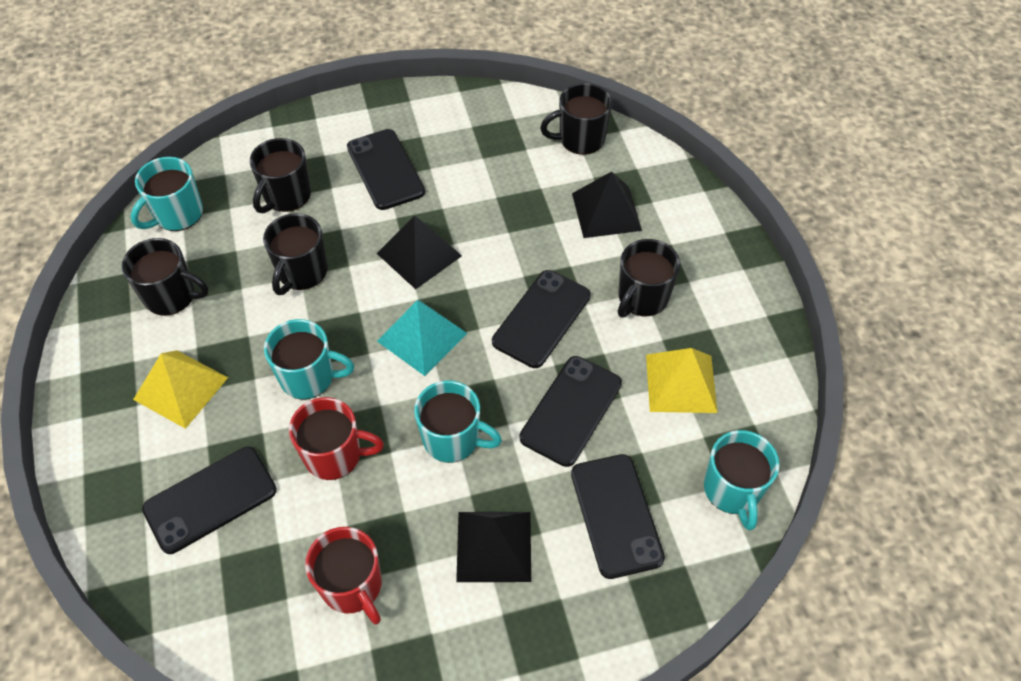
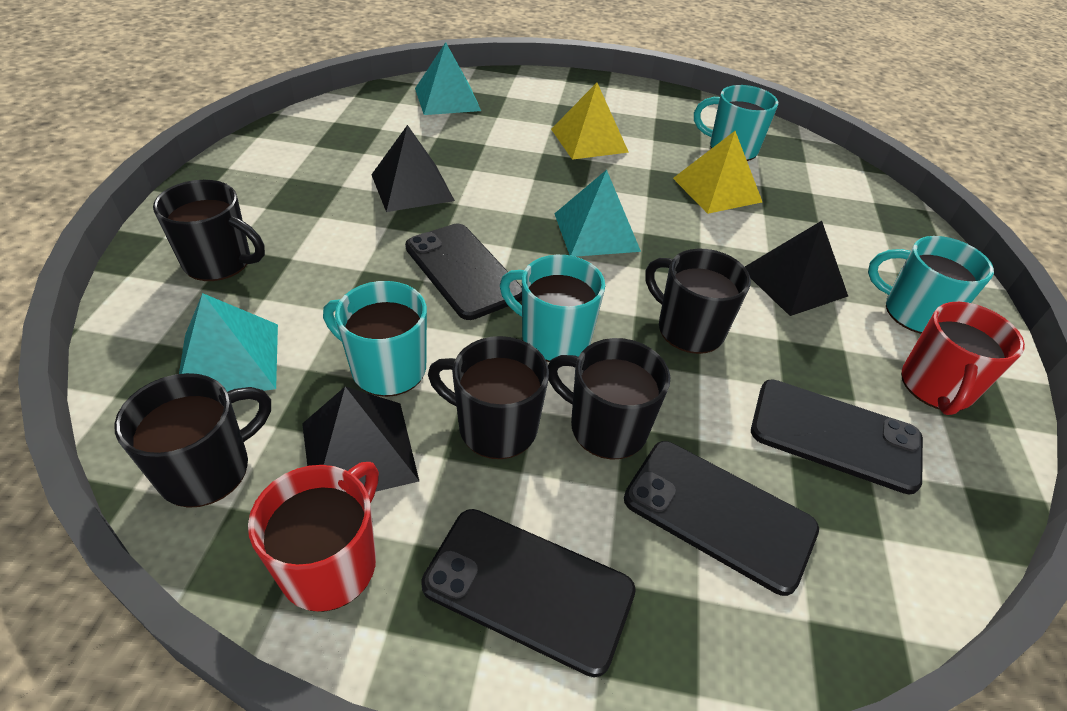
black phone: 5 -> 4
turquoise pyramid: 1 -> 3

